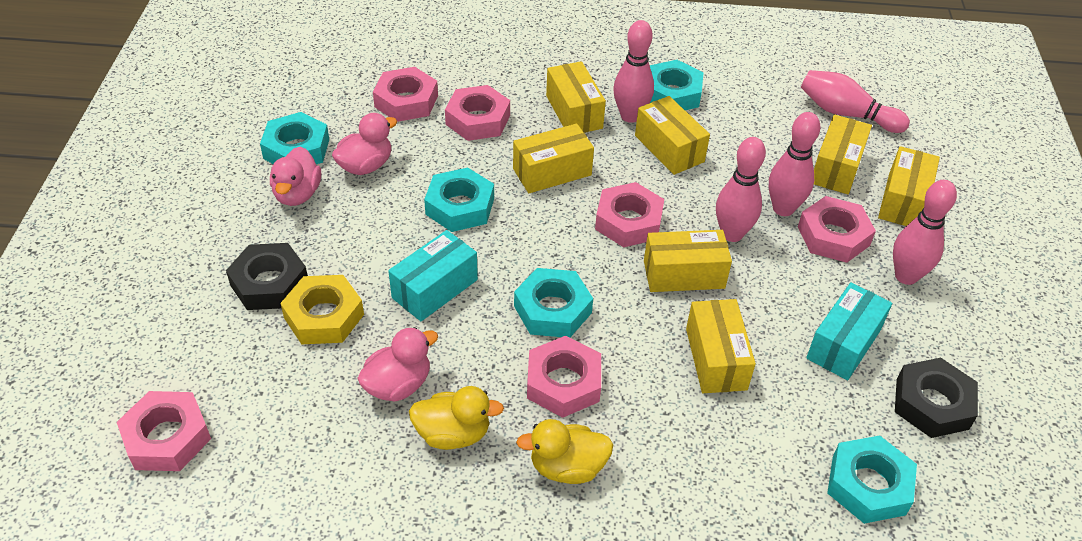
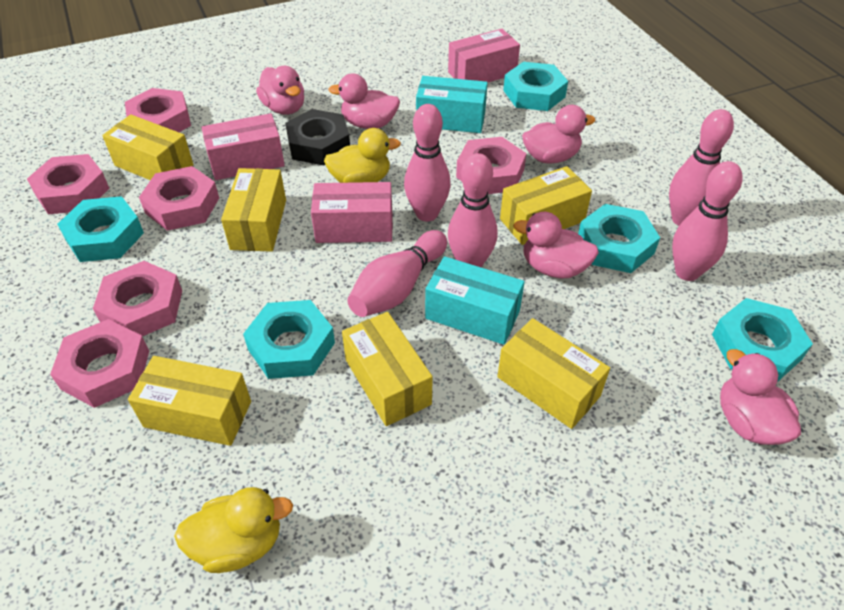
black nut: 2 -> 1
pink box: 0 -> 3
pink duck: 3 -> 5
yellow box: 7 -> 6
yellow nut: 1 -> 0

